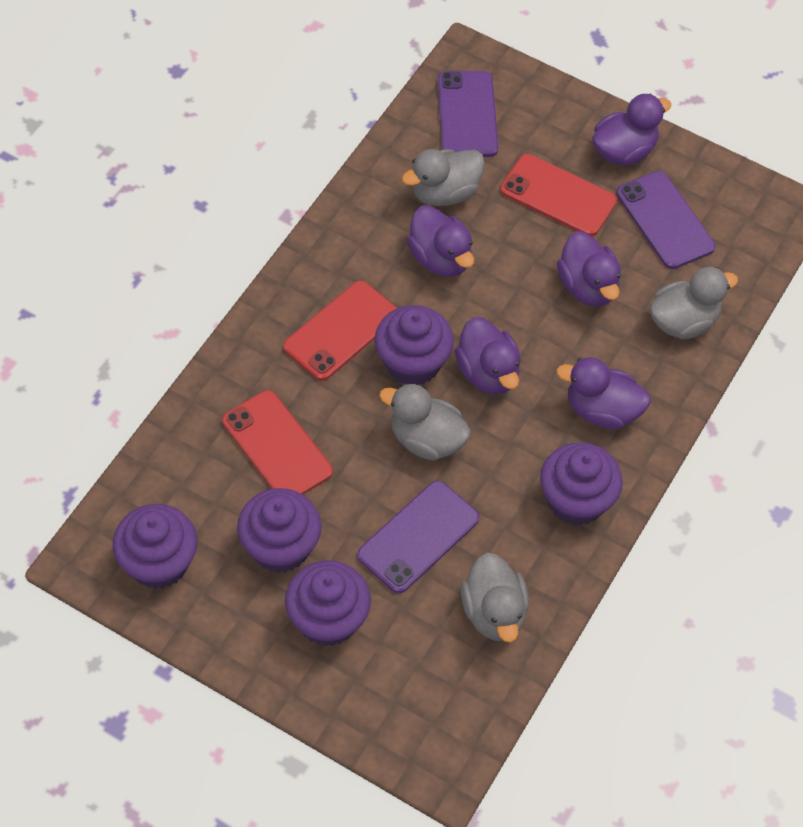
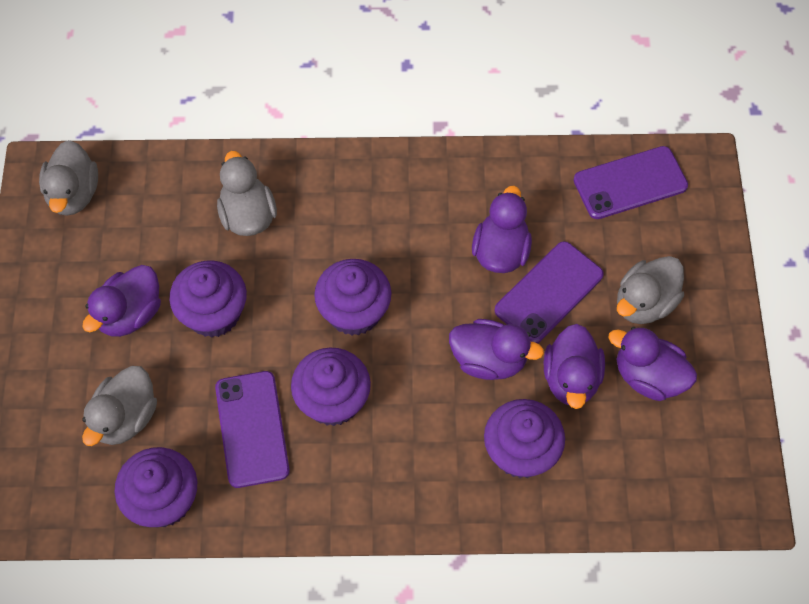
red phone: 3 -> 0

